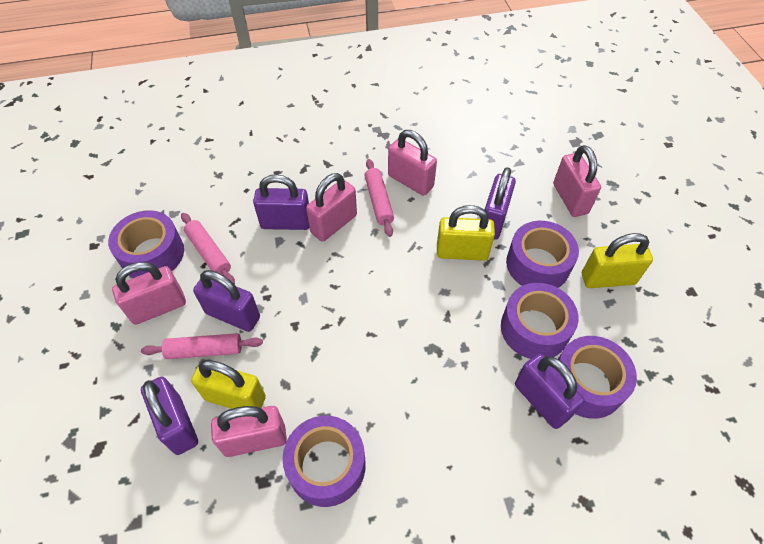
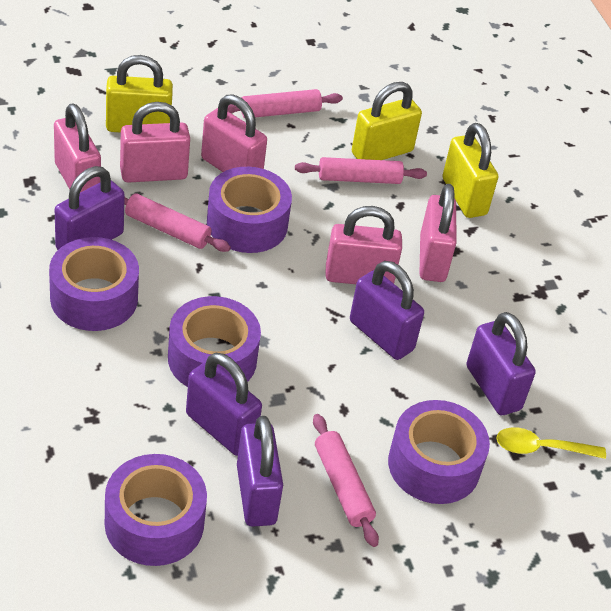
pink rolling pin: 3 -> 4
yellow spoon: 0 -> 1

